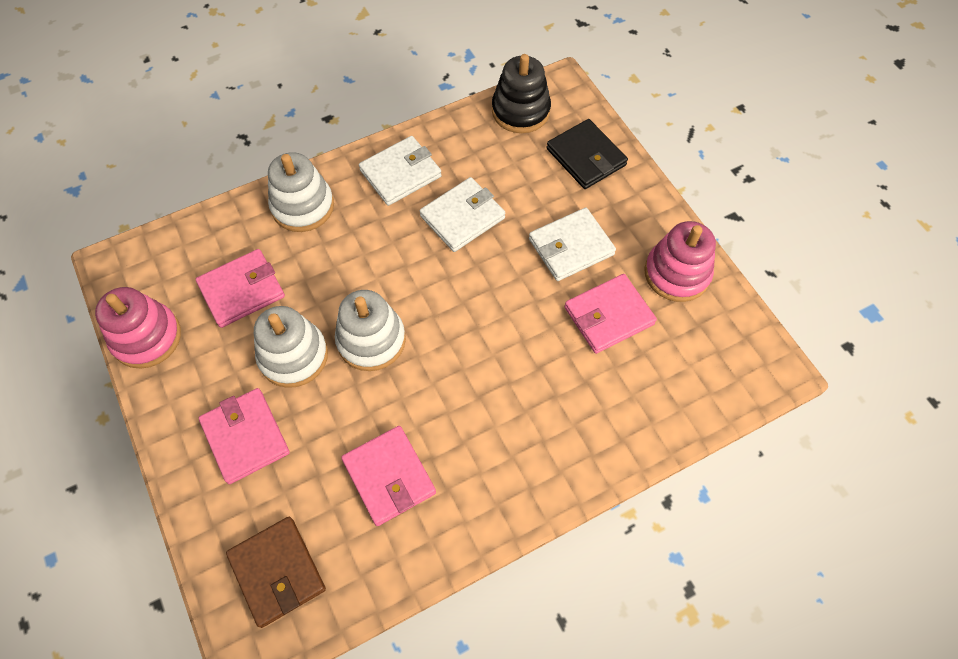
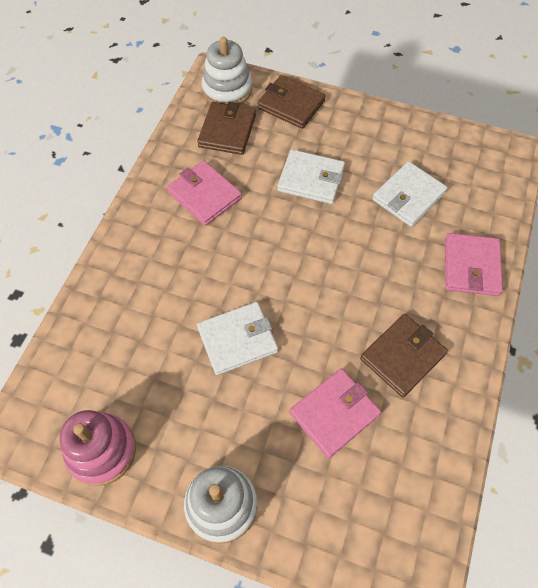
black stacking toy: 1 -> 0
black wallet: 1 -> 0
brown wallet: 1 -> 3
pink stacking toy: 2 -> 1
pink wallet: 4 -> 3
white stacking toy: 3 -> 2

